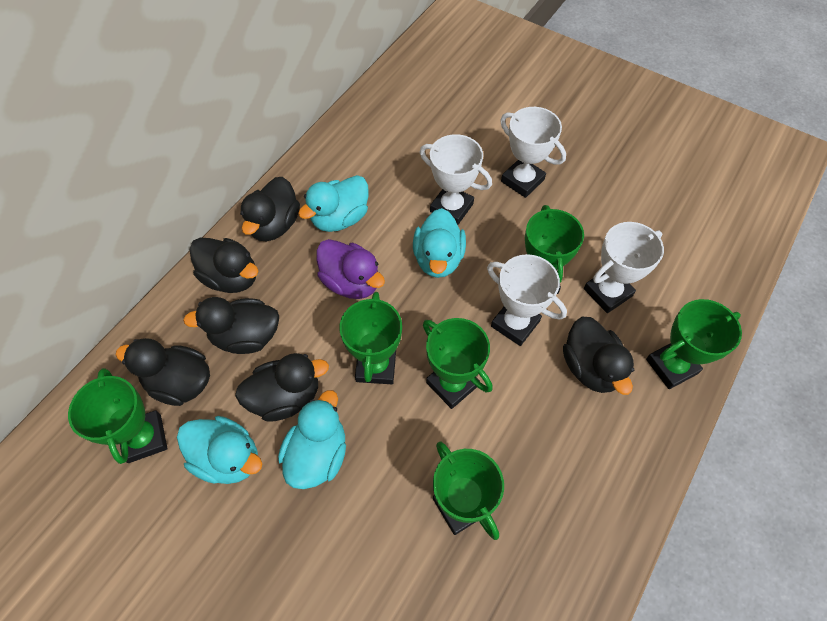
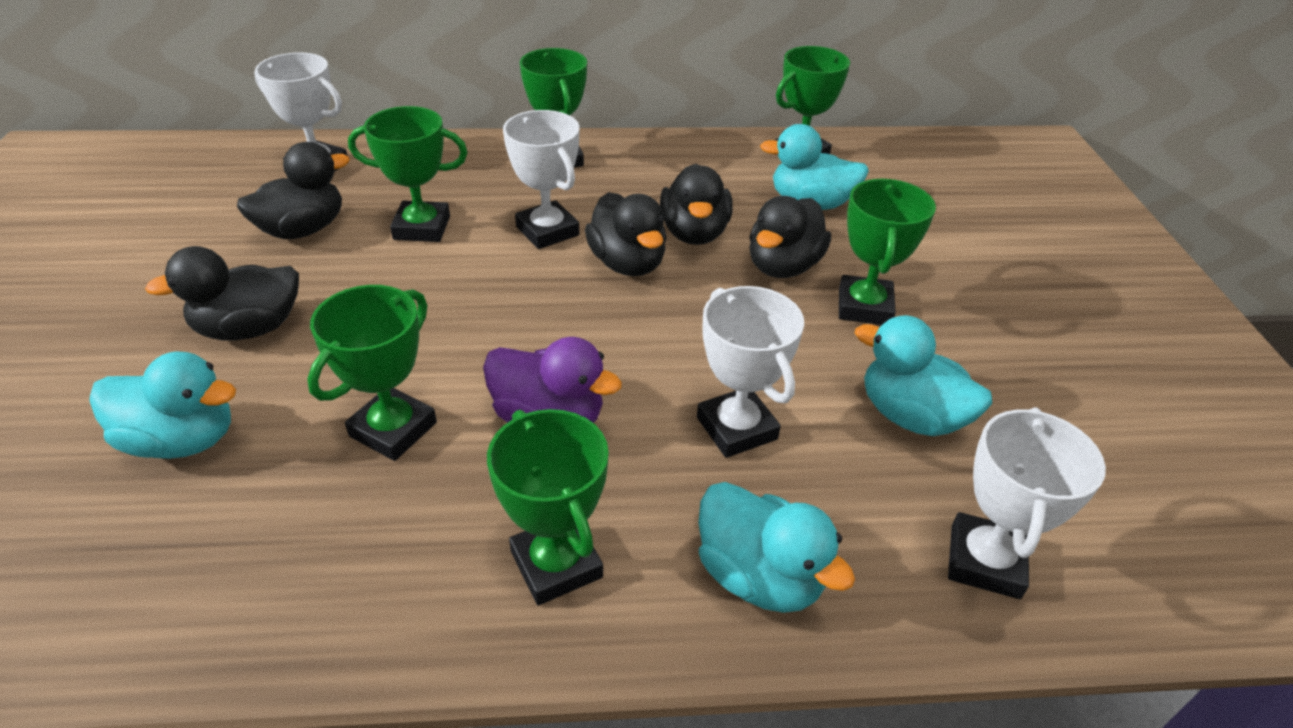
black duck: 6 -> 5

